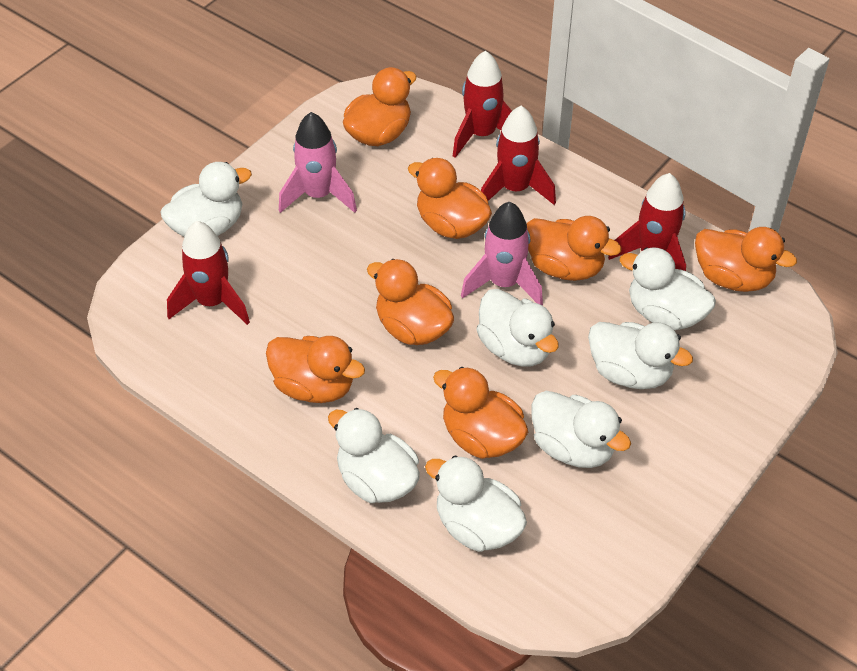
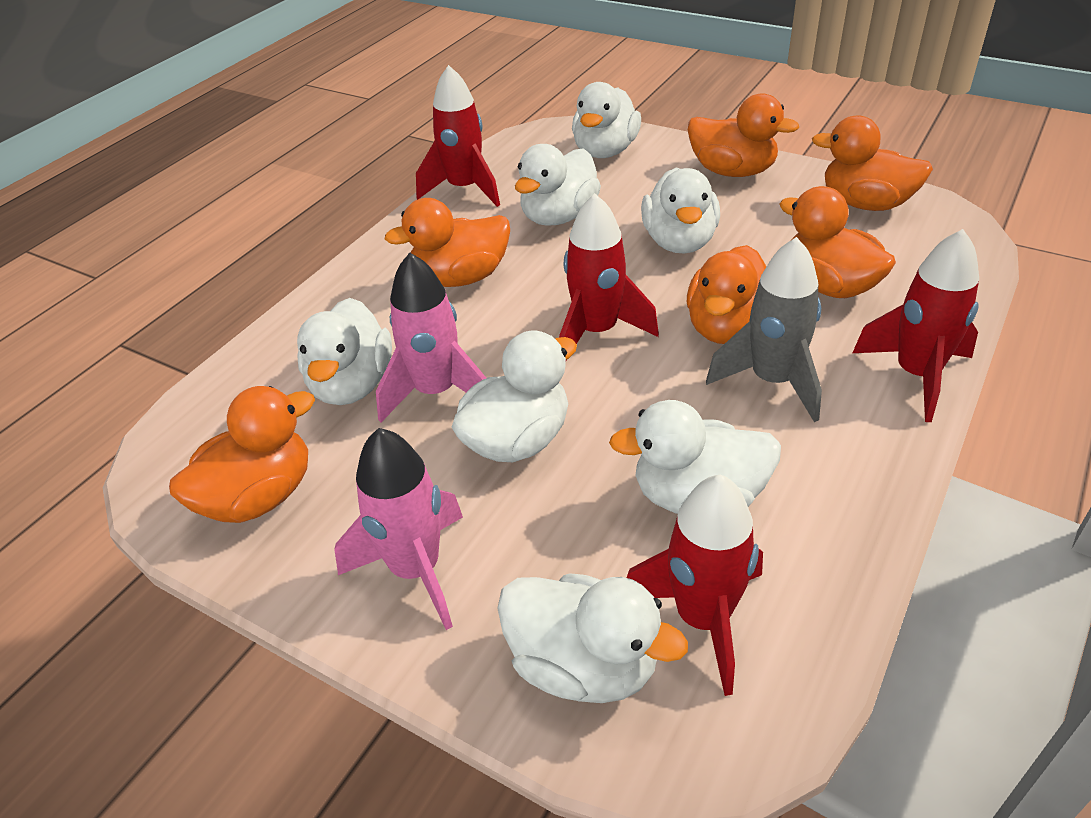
grey rocket: 0 -> 1
orange duck: 7 -> 6

